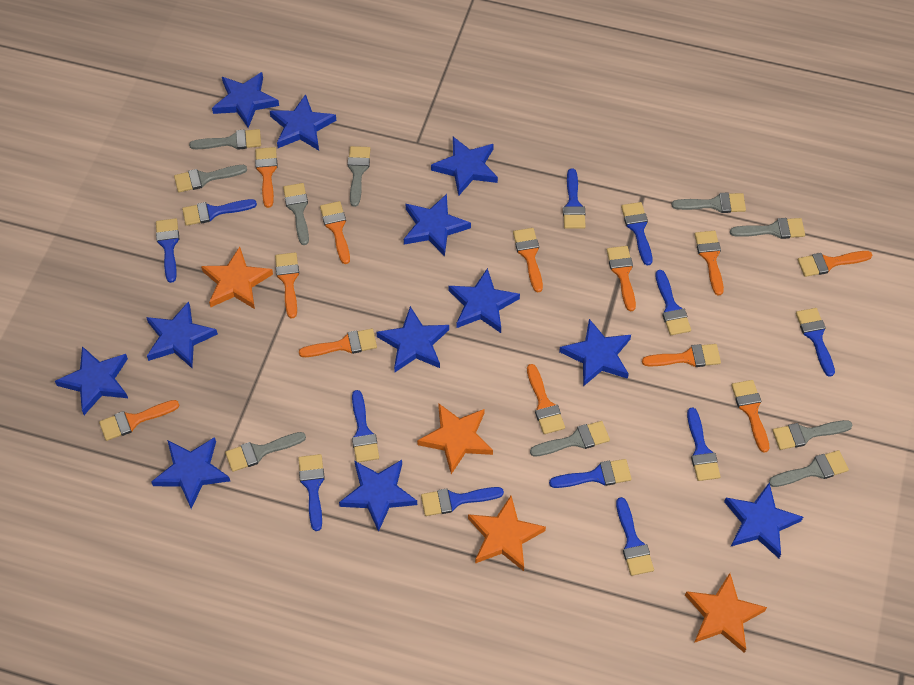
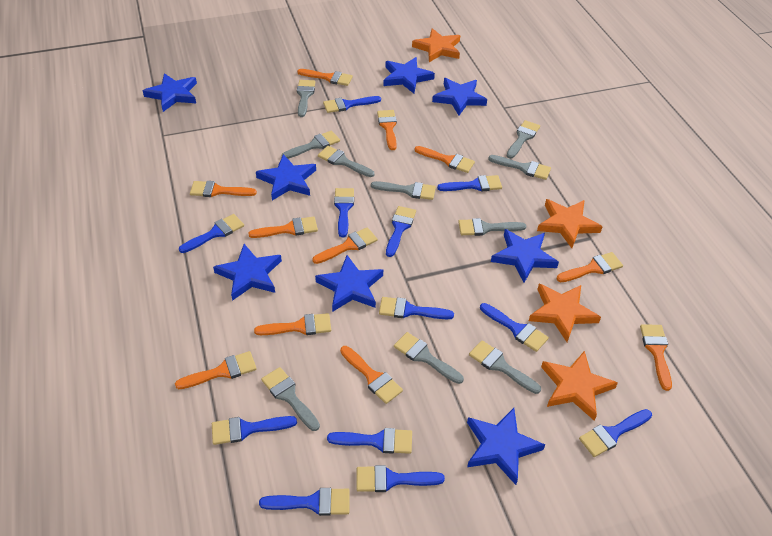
blue star: 12 -> 8
orange brush: 12 -> 11

